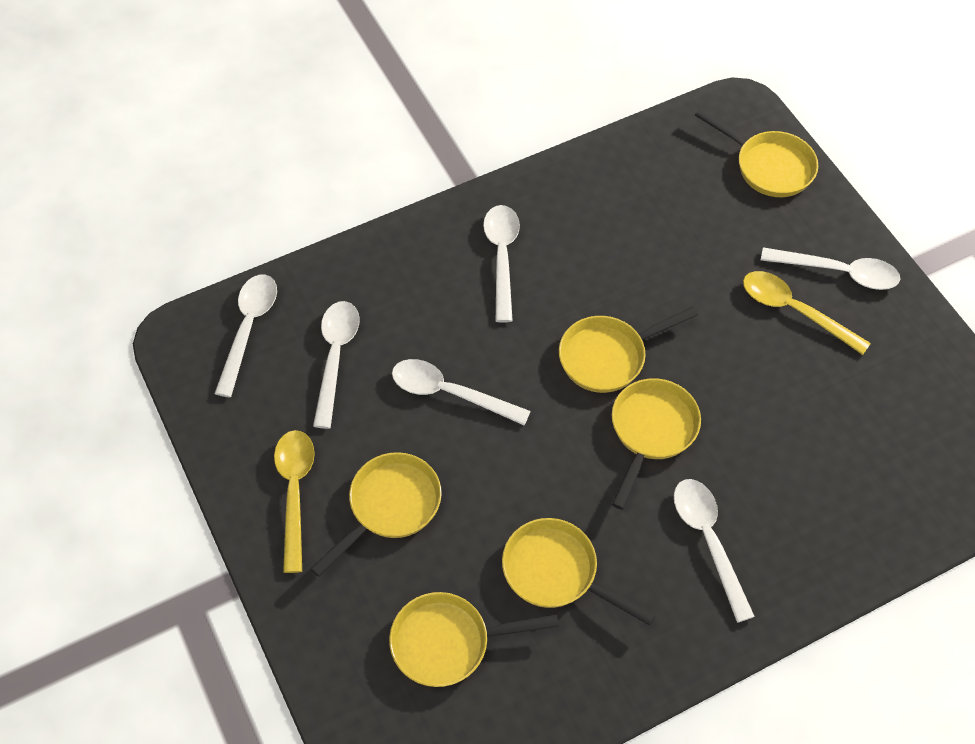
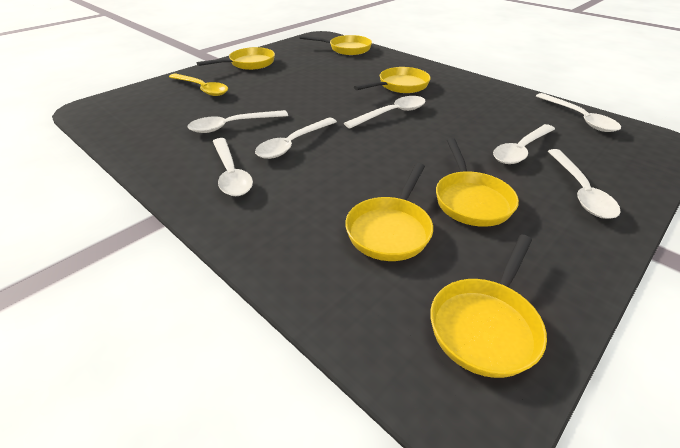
white spoon: 6 -> 7
yellow spoon: 2 -> 1

